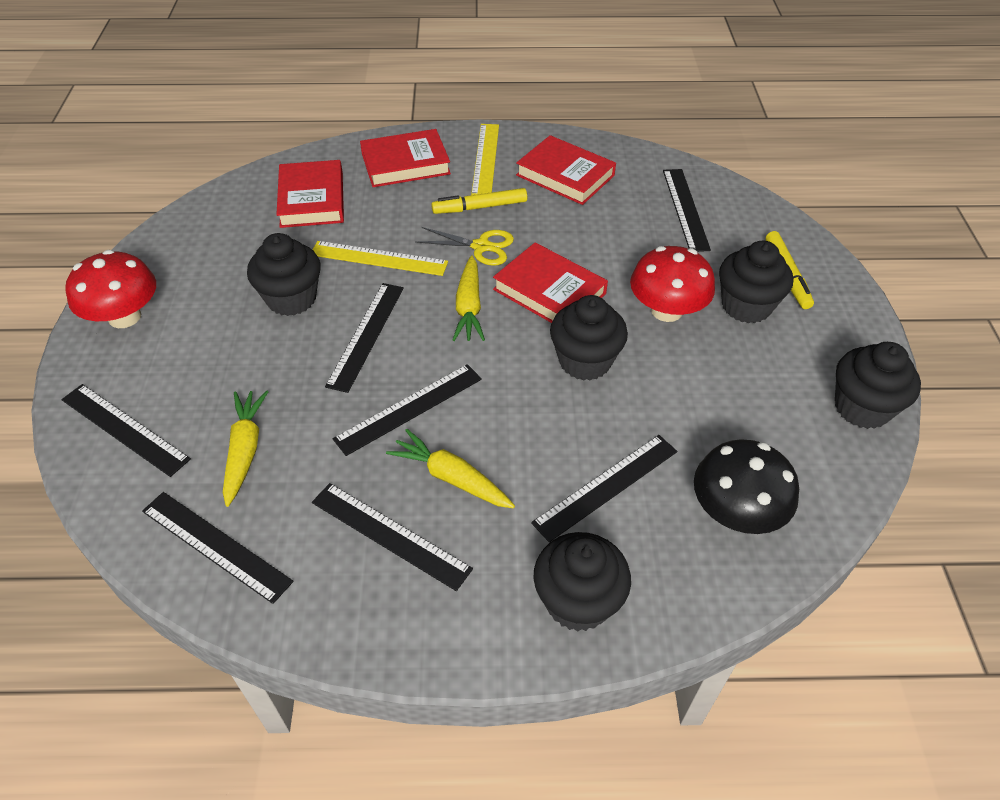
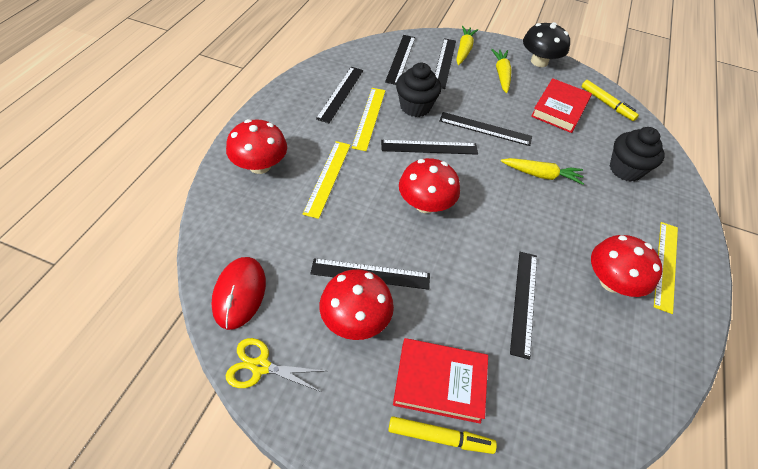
black cupcake: 5 -> 2
red book: 4 -> 2
red mouse: 0 -> 1
red mushroom: 2 -> 4
yellow ruler: 2 -> 3

